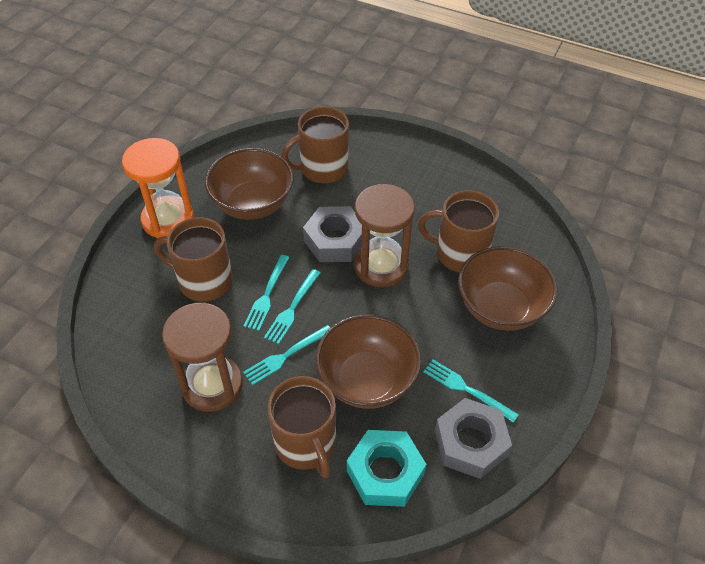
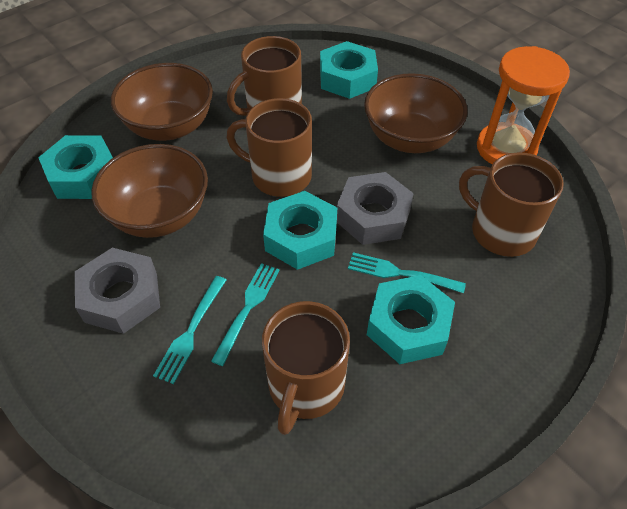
brown hourglass: 2 -> 0
turquoise fork: 4 -> 3
turquoise nut: 1 -> 4

